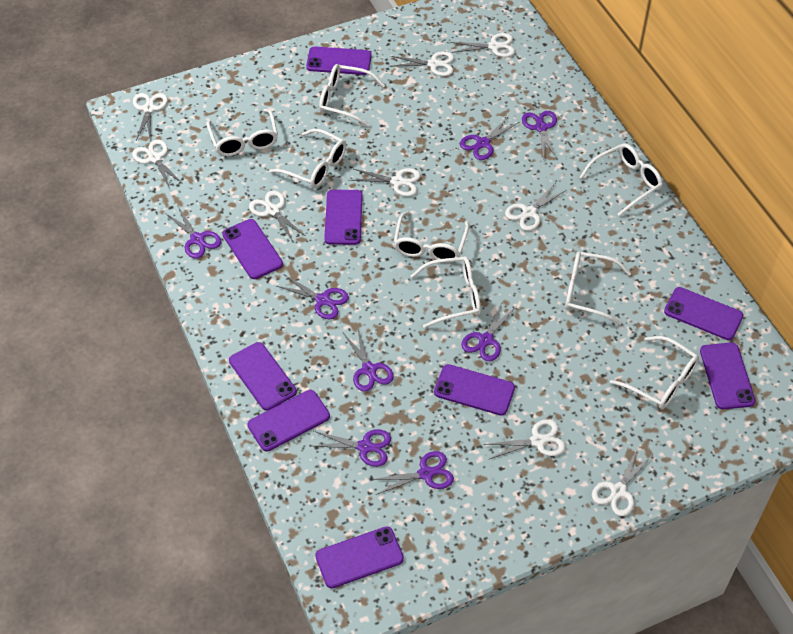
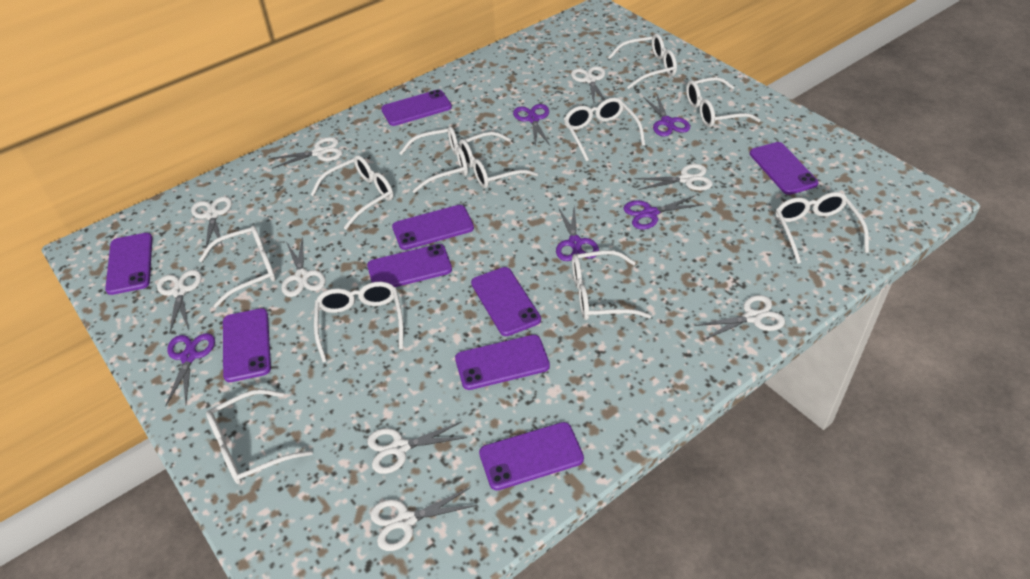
purple scissors: 8 -> 5
white glasses: 8 -> 11

